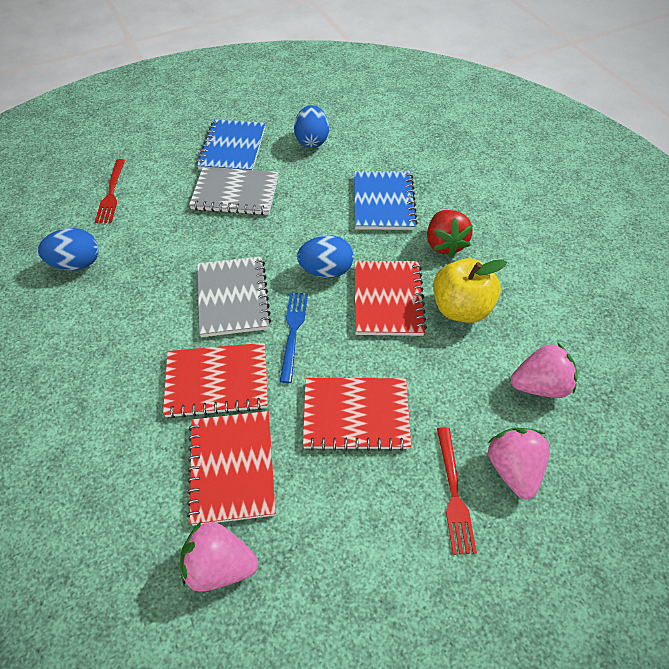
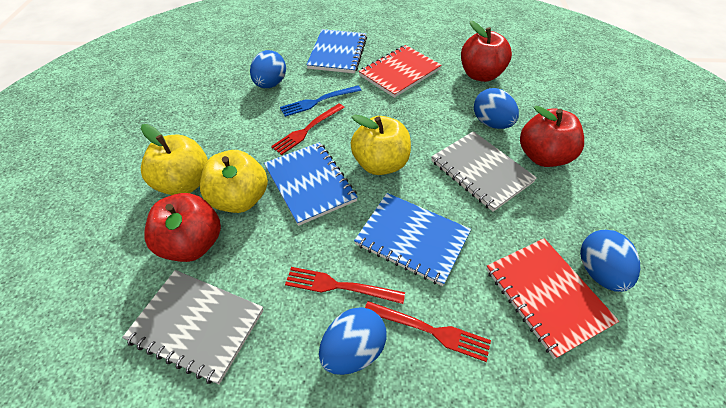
blue egg: 3 -> 4
blue notebook: 2 -> 3
pink strawberry: 3 -> 0
red apple: 0 -> 3
red fork: 2 -> 3
red notebook: 4 -> 2
red strawberry: 1 -> 0
yellow apple: 1 -> 3

